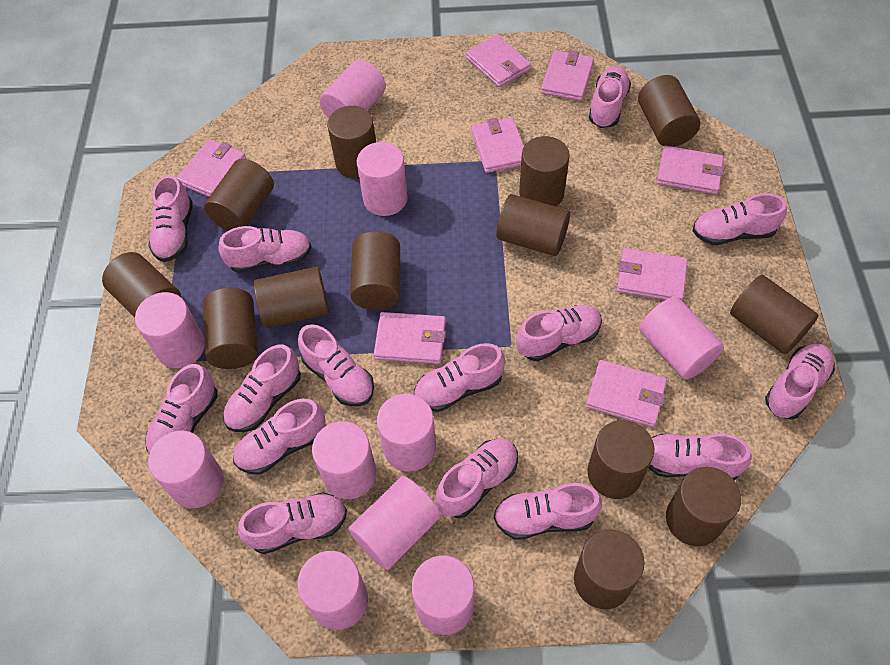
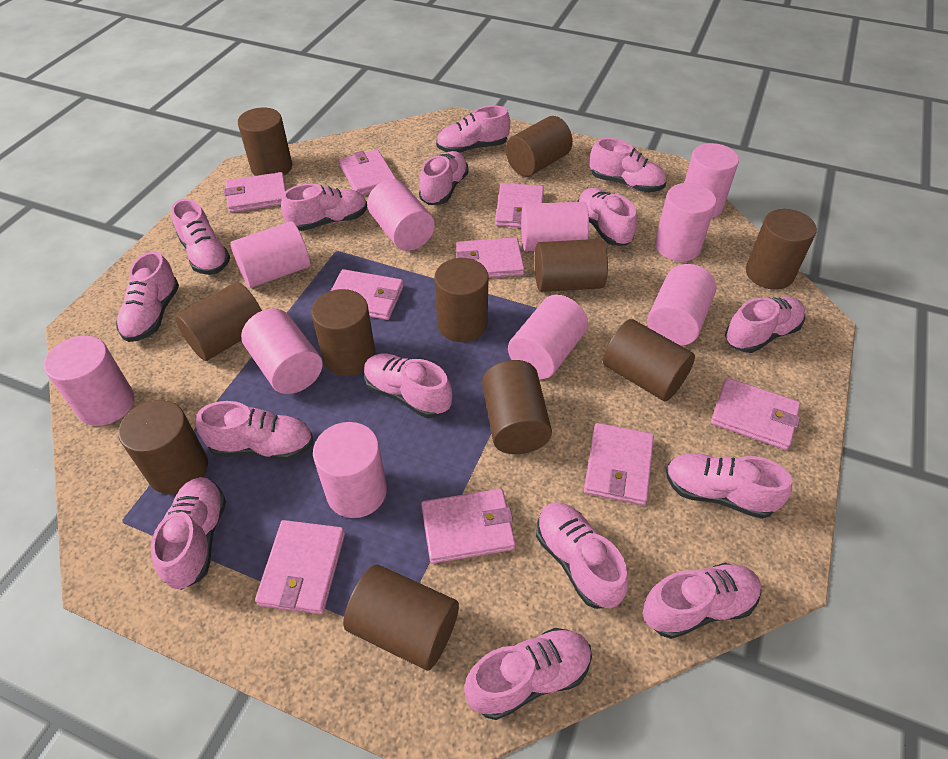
brown cylinder: 13 -> 11
pink wallet: 8 -> 9

